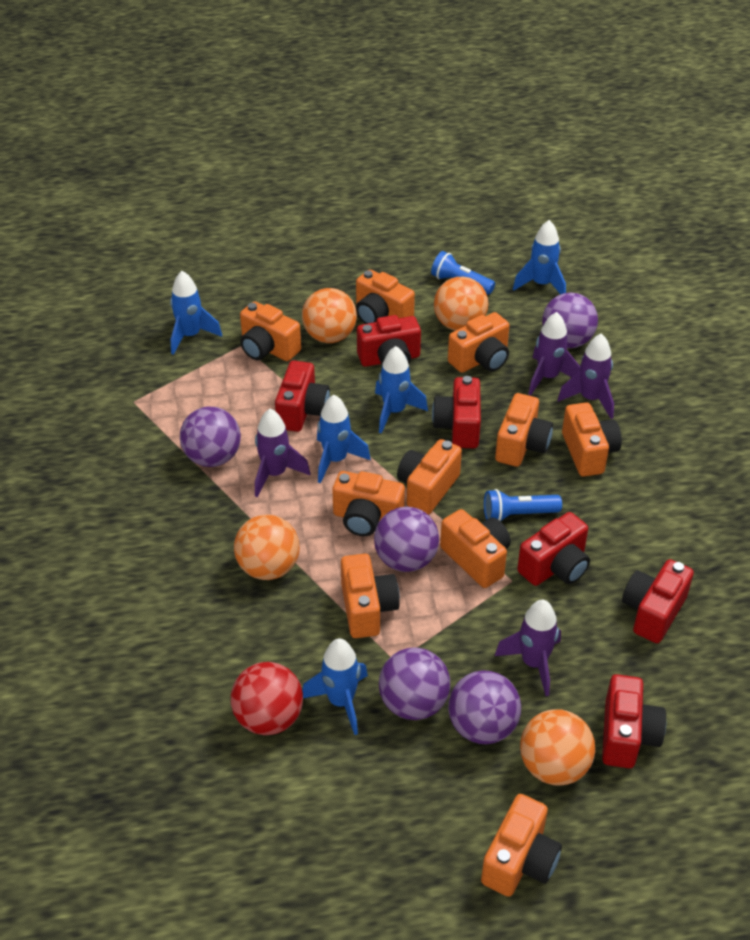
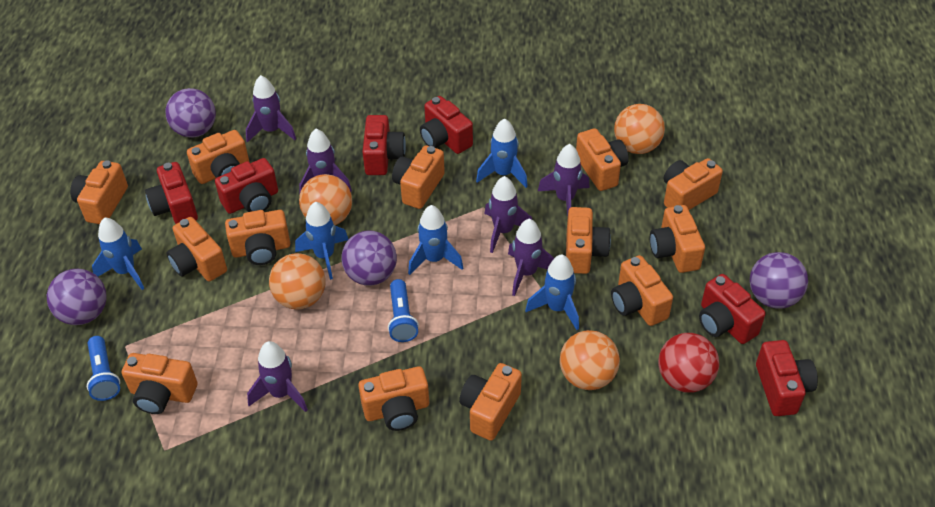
orange camera: 10 -> 13
purple ball: 5 -> 4
purple rocket: 4 -> 6

